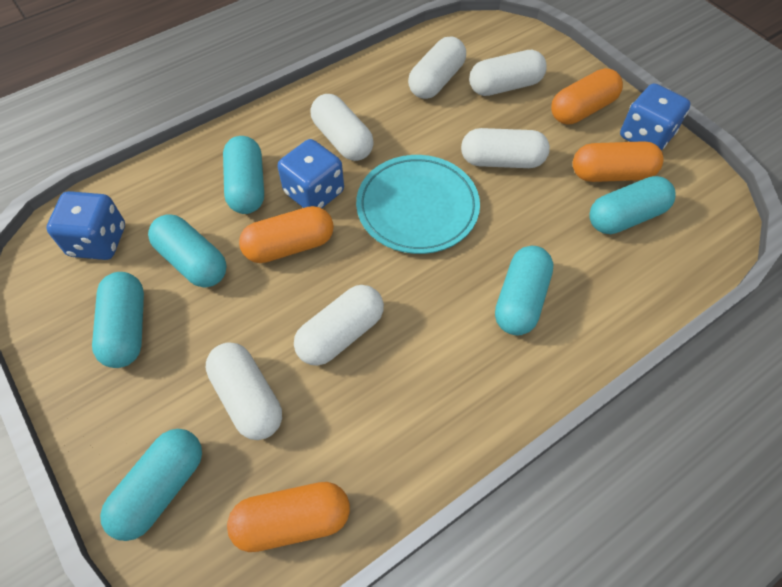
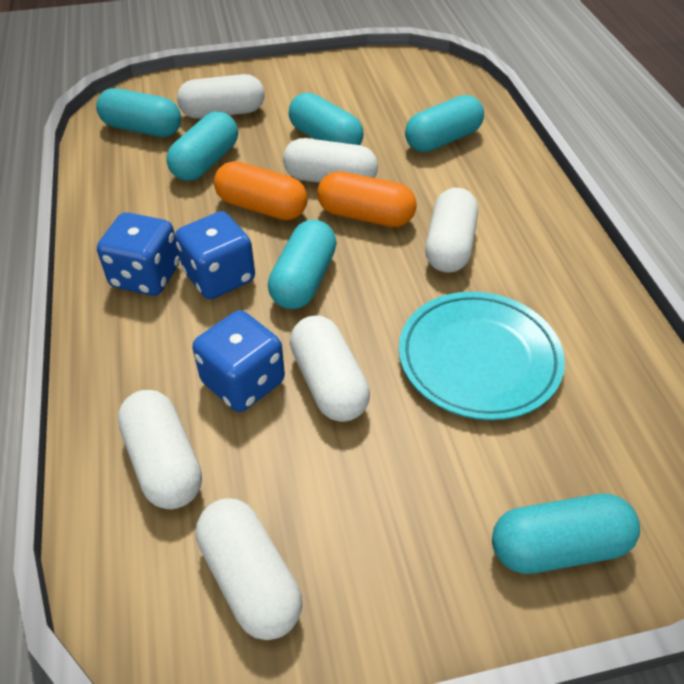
orange capsule: 4 -> 2

